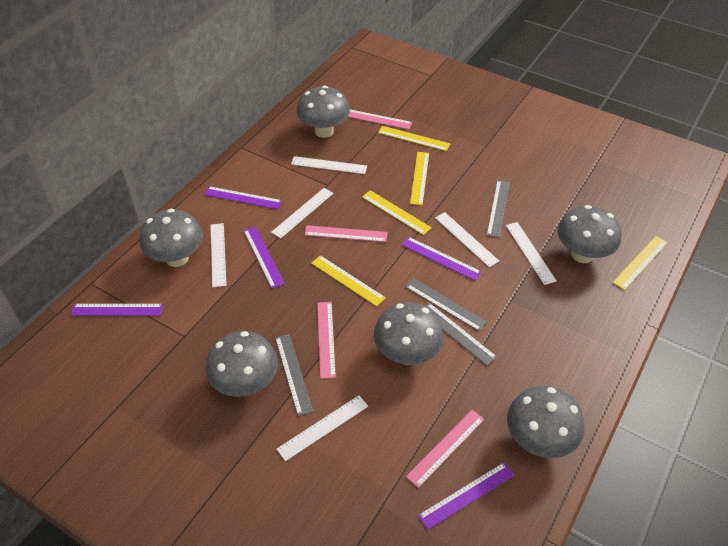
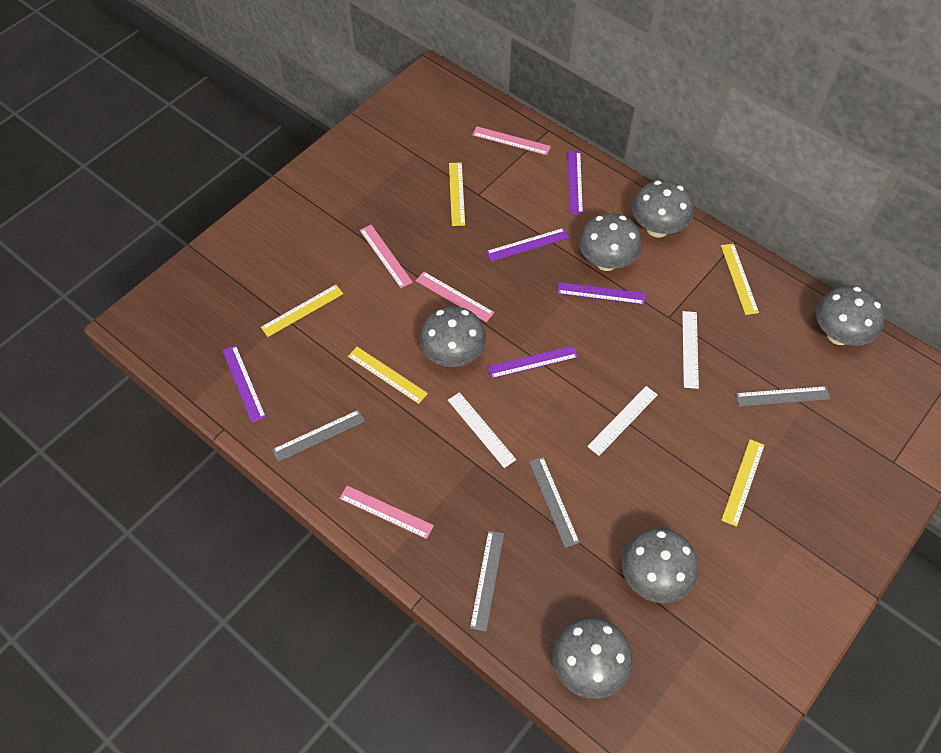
white ruler: 6 -> 3

